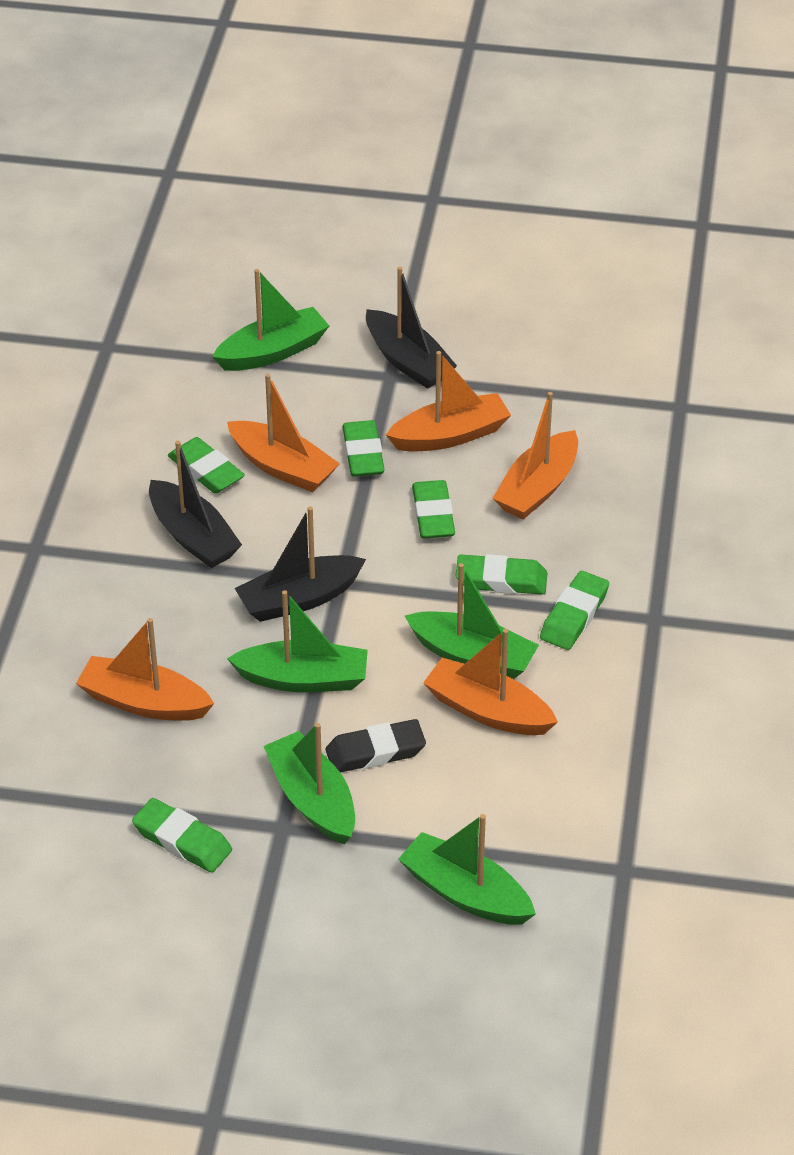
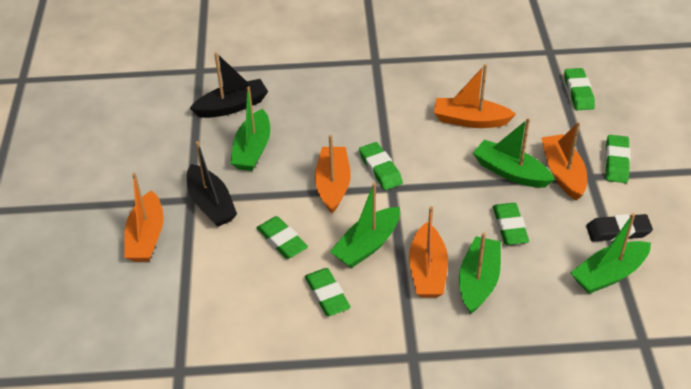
black boat: 3 -> 2

